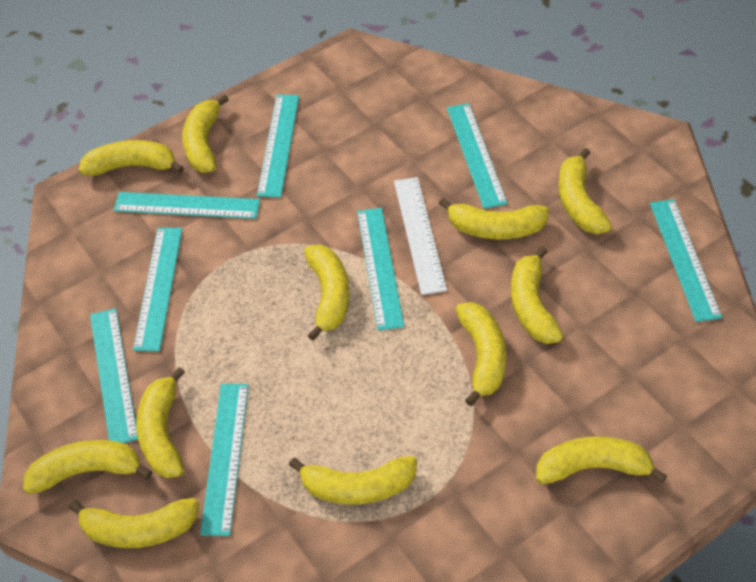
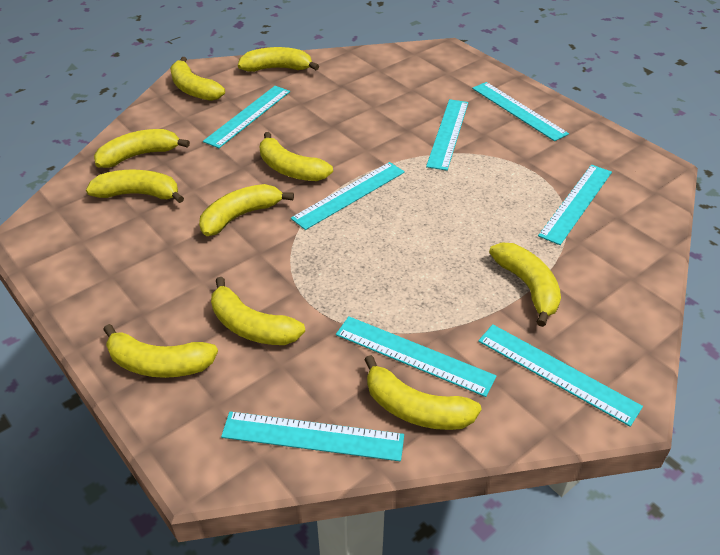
white ruler: 1 -> 0
yellow banana: 12 -> 10

